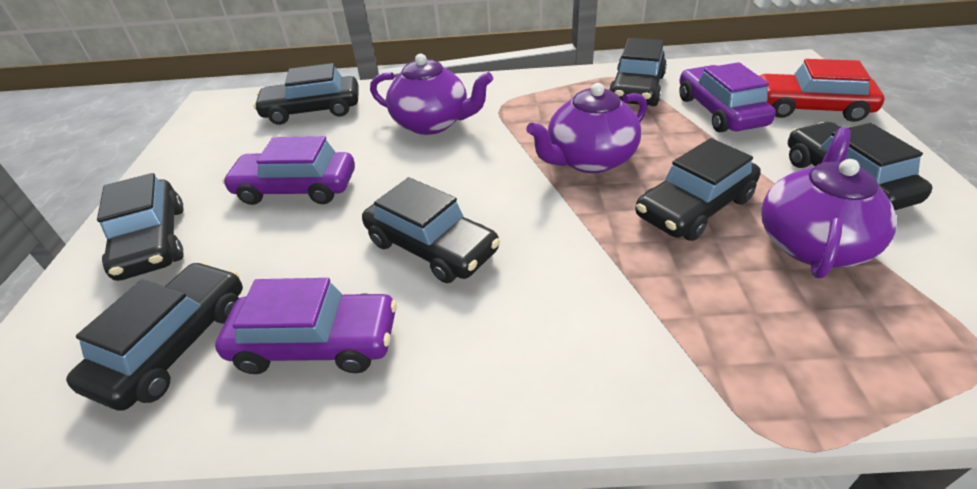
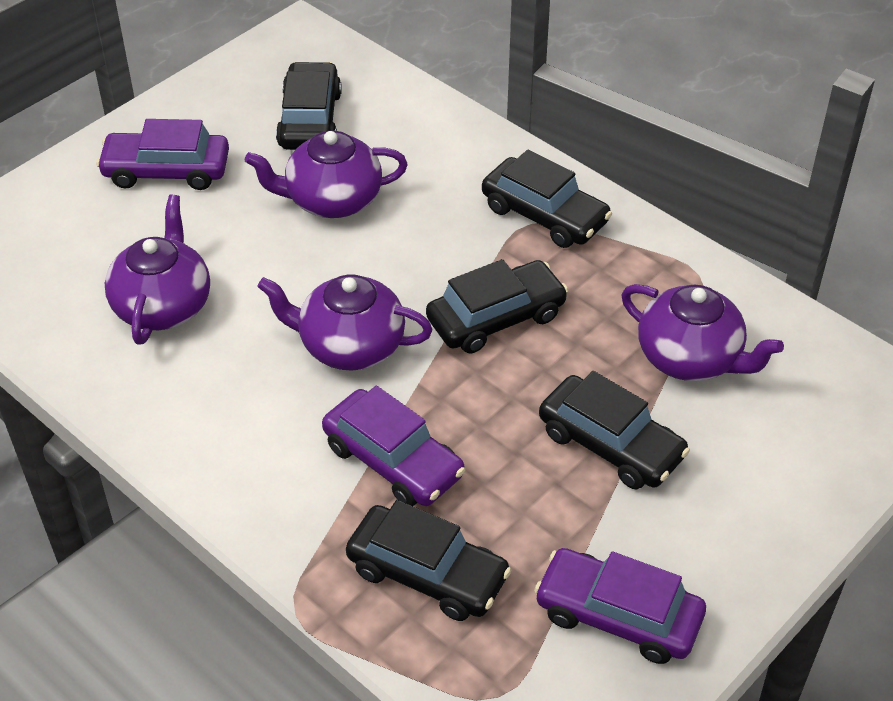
black car: 7 -> 5
purple teapot: 3 -> 4
red car: 1 -> 0

